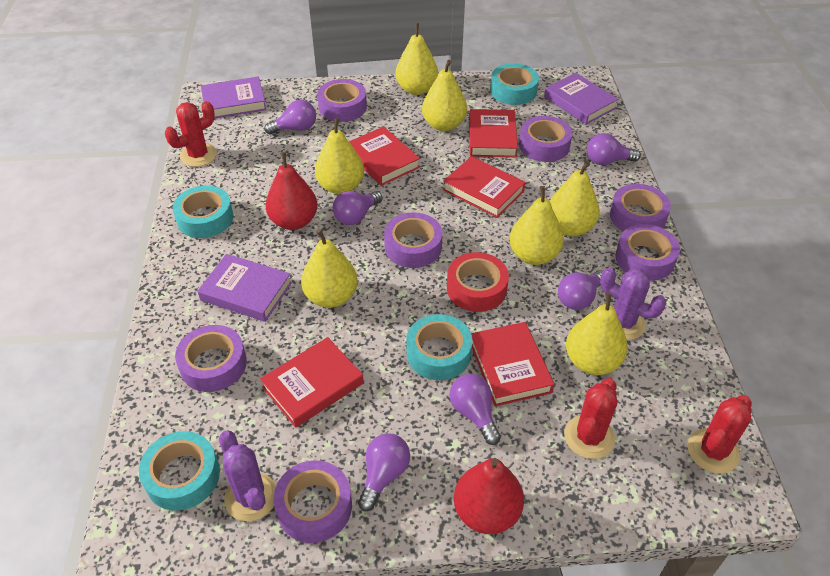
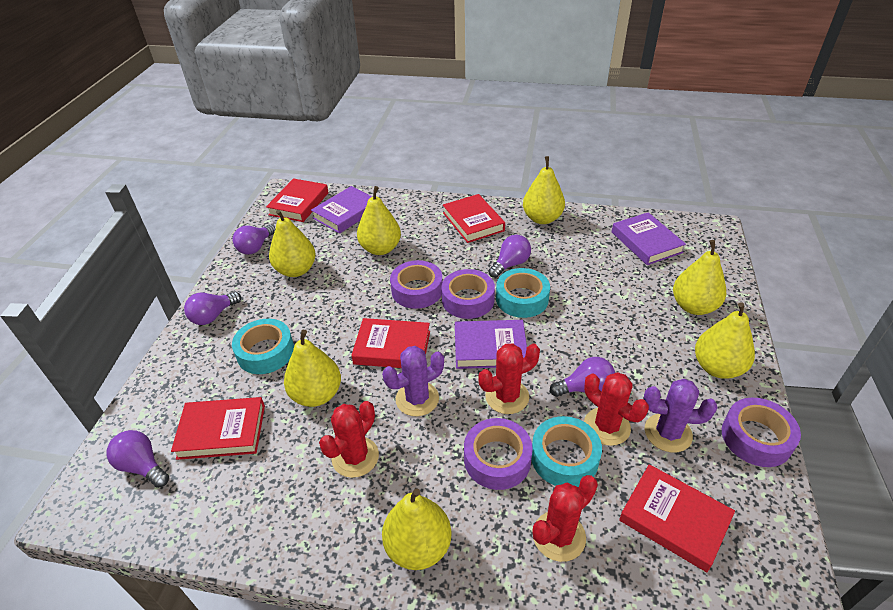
purple light bulb: 6 -> 5
purple tape: 7 -> 4
red cactus: 3 -> 4
red pear: 2 -> 0
red tape: 1 -> 0
turquoise tape: 4 -> 3

